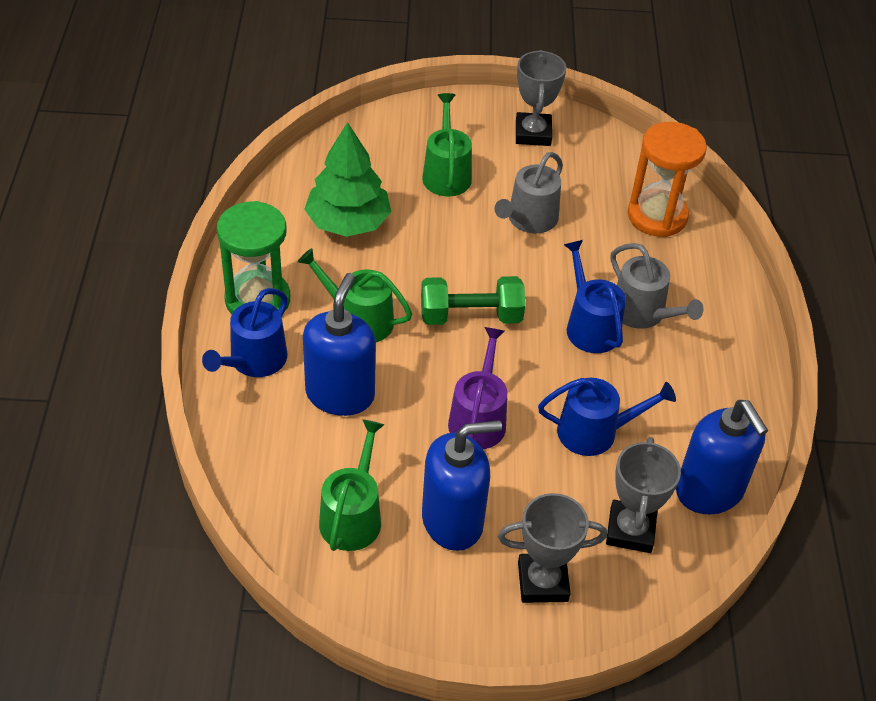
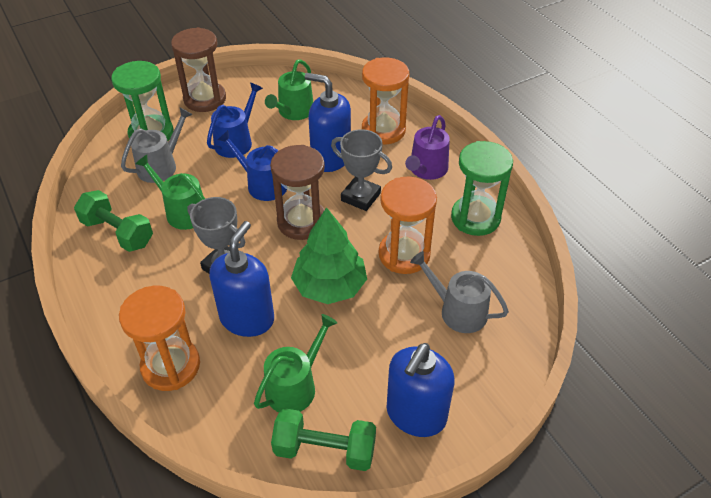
blue watering can: 3 -> 2
brown hourglass: 0 -> 2
green dumbbell: 1 -> 2
green hourglass: 1 -> 2
grey trophy: 3 -> 2
orange hourglass: 1 -> 3

